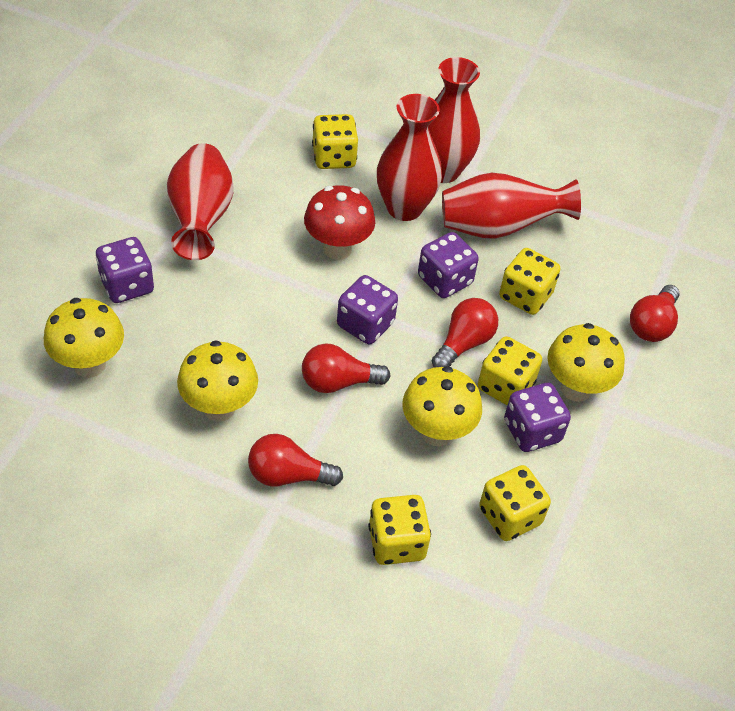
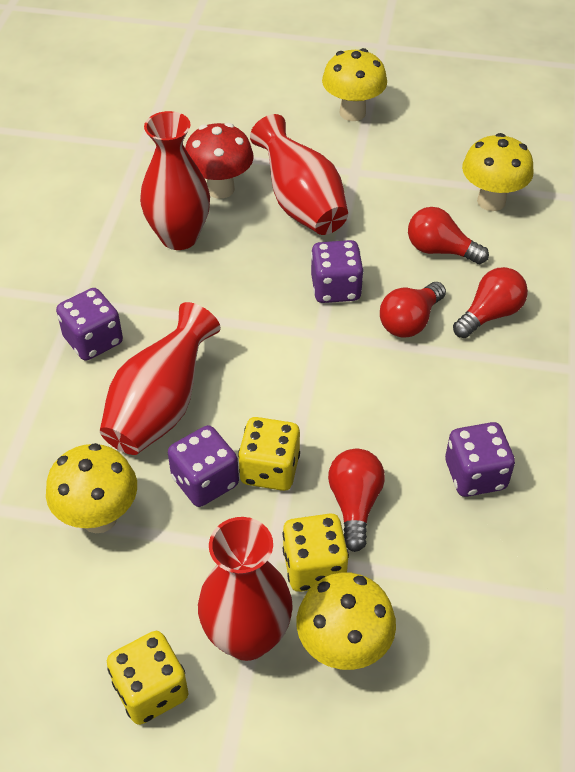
yellow dice: 5 -> 3

